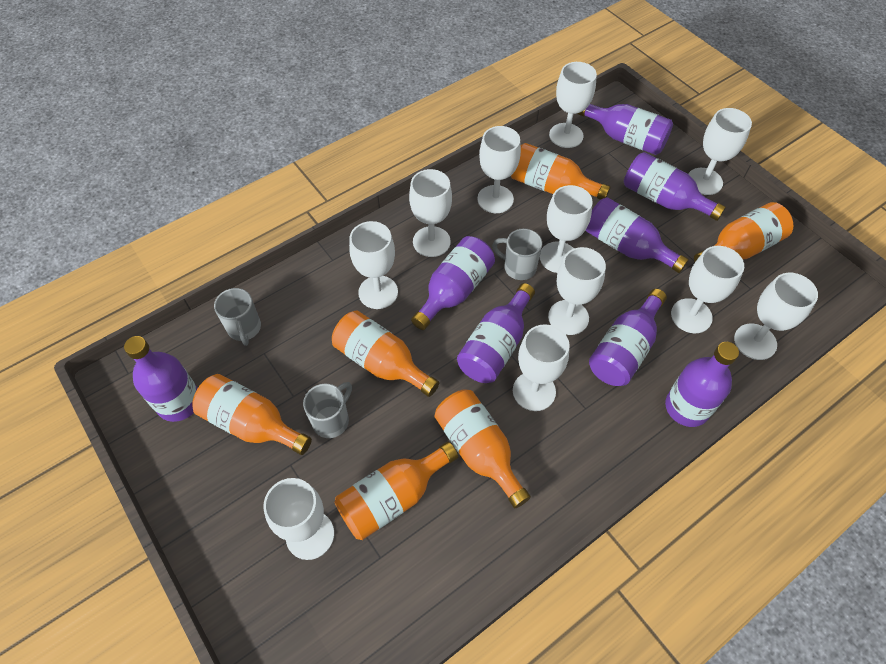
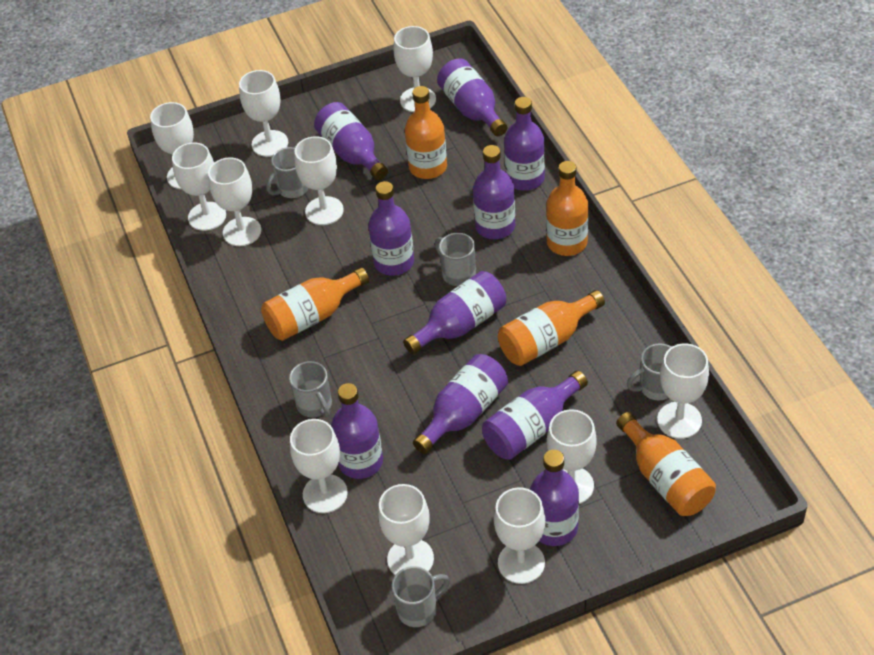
grey mug: 3 -> 5
orange bottle: 6 -> 5
purple bottle: 8 -> 10

